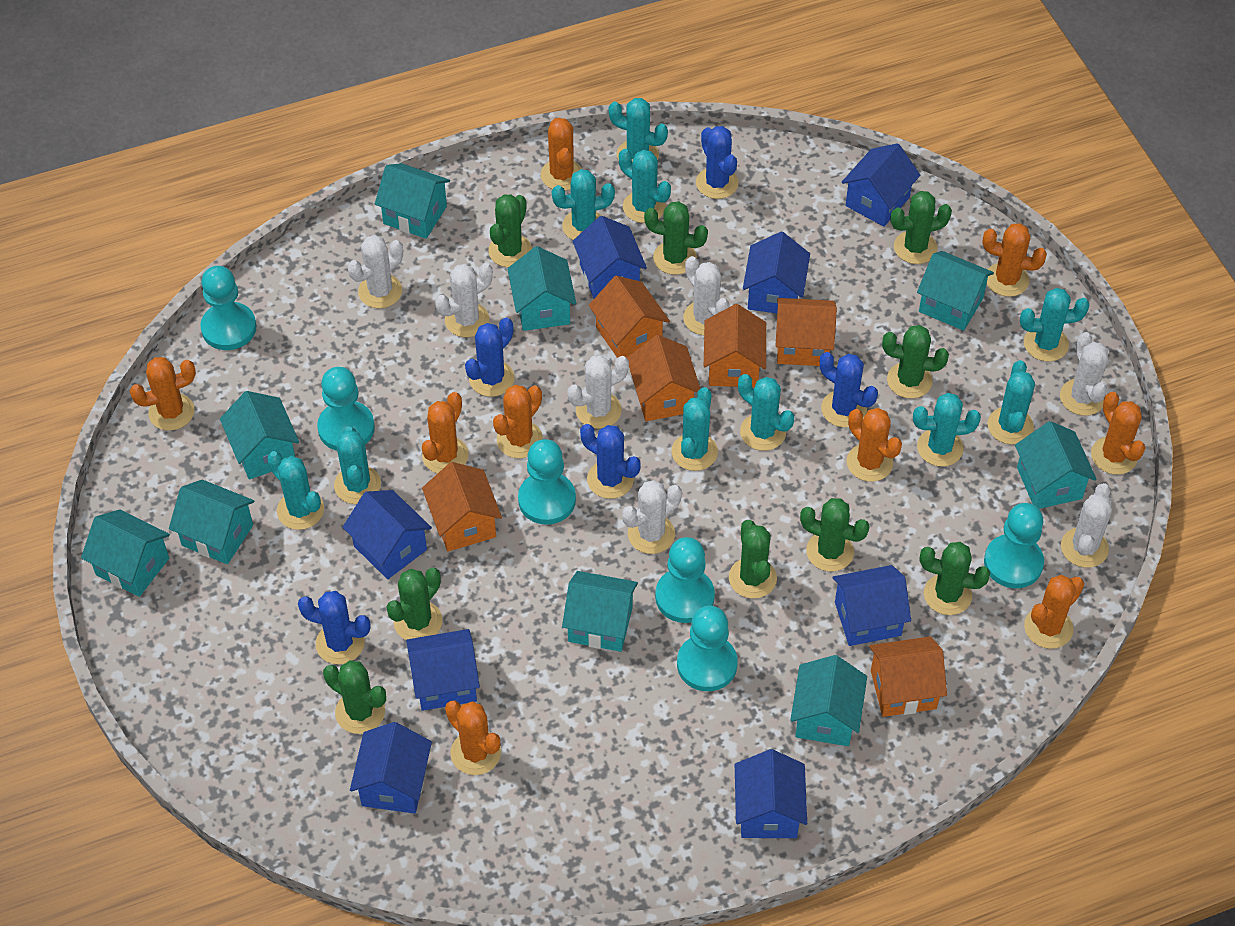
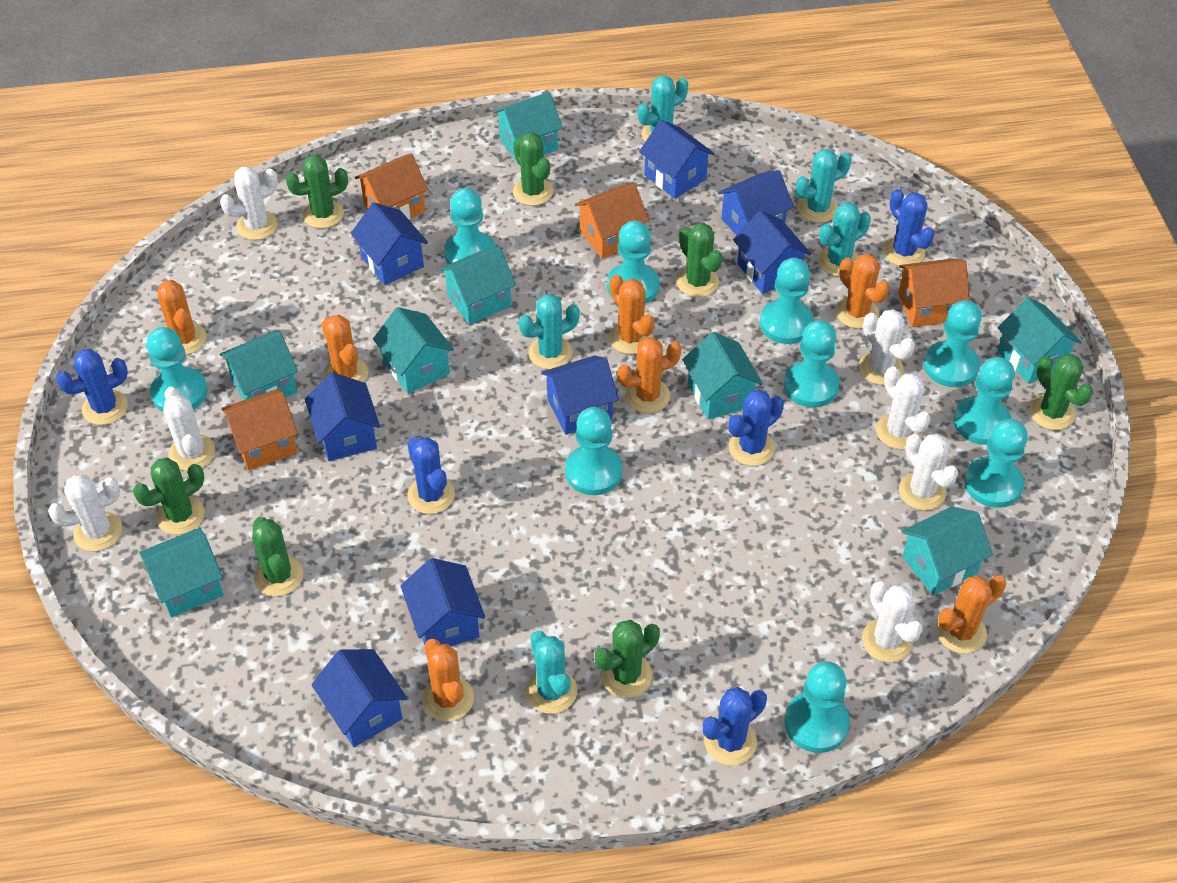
green cactus: 9 -> 7
orange cactus: 9 -> 7
orange house: 6 -> 4
turquoise cactus: 10 -> 5
turquoise house: 9 -> 8
turquoise pawn: 6 -> 10

